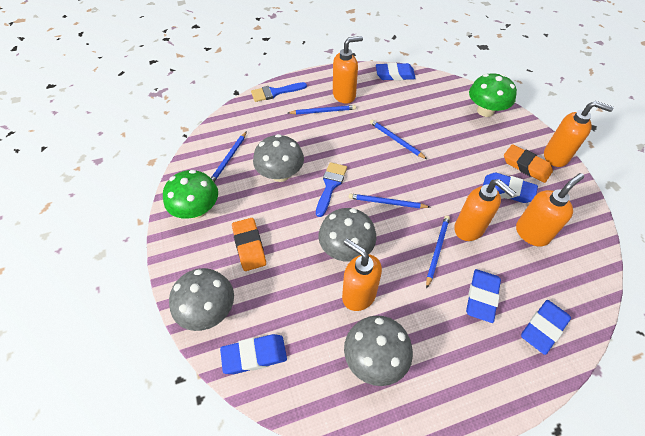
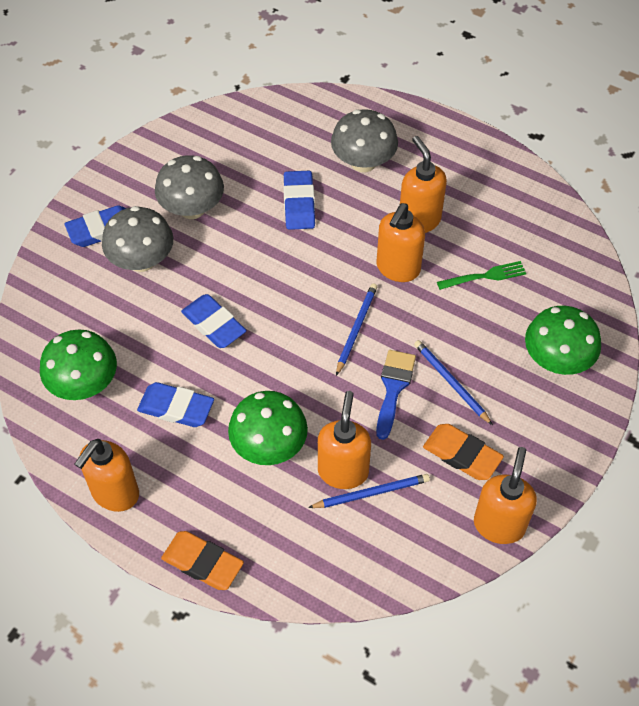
blue brush: 2 -> 1
blue eraser: 5 -> 4
blue pencil: 5 -> 3
green fork: 0 -> 1
green mushroom: 2 -> 3
grey mushroom: 4 -> 3

